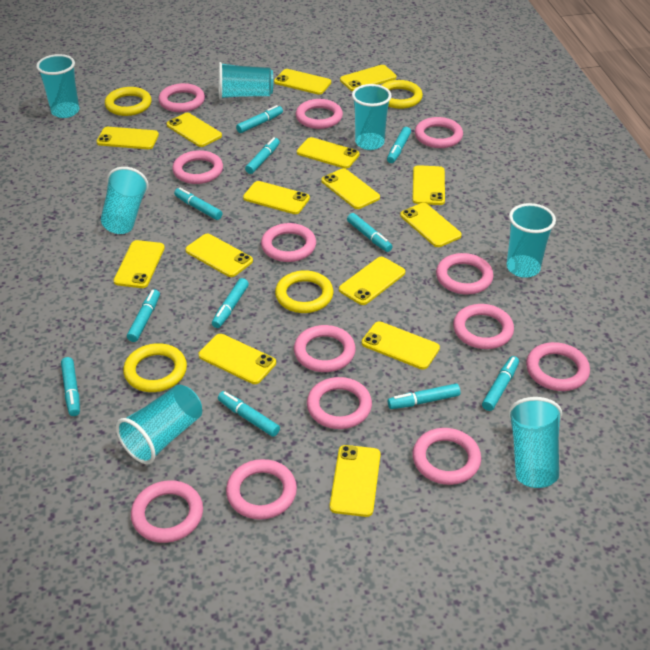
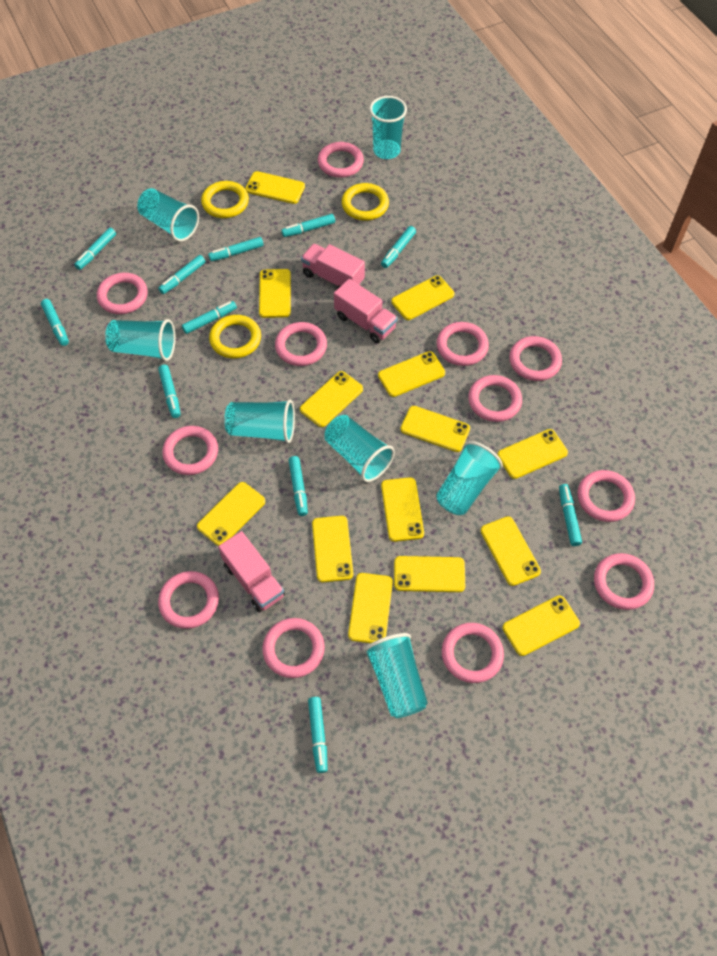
pink ring: 13 -> 12
pink truck: 0 -> 3
yellow phone: 15 -> 14
yellow ring: 4 -> 3

